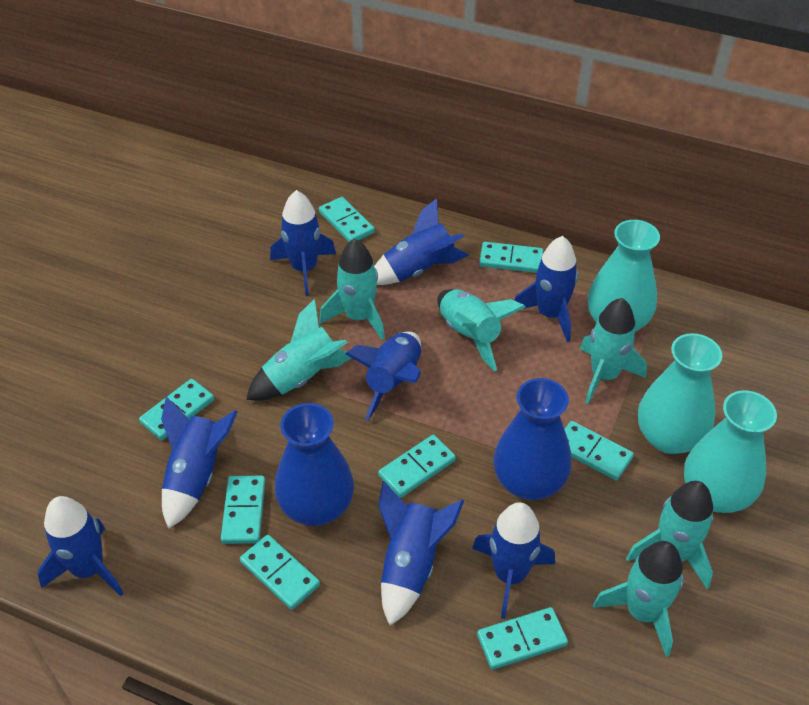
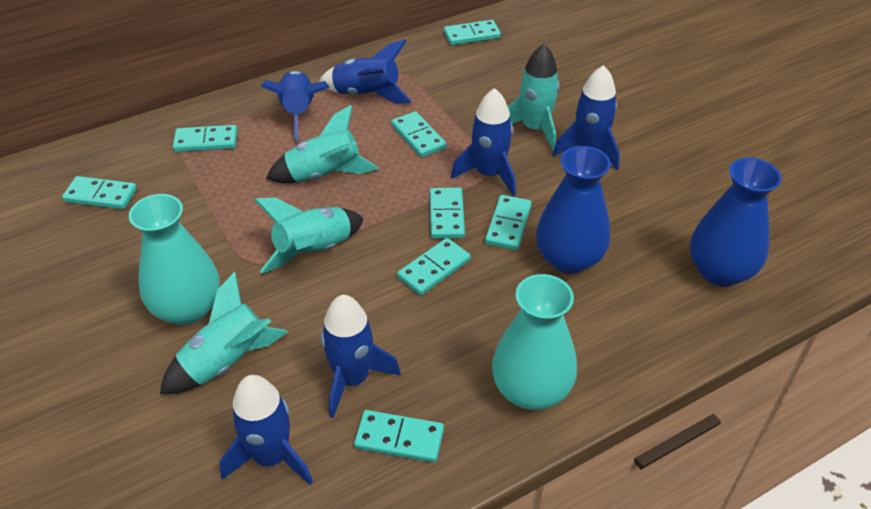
blue rocket: 8 -> 6
turquoise rocket: 6 -> 4
turquoise vase: 3 -> 2

